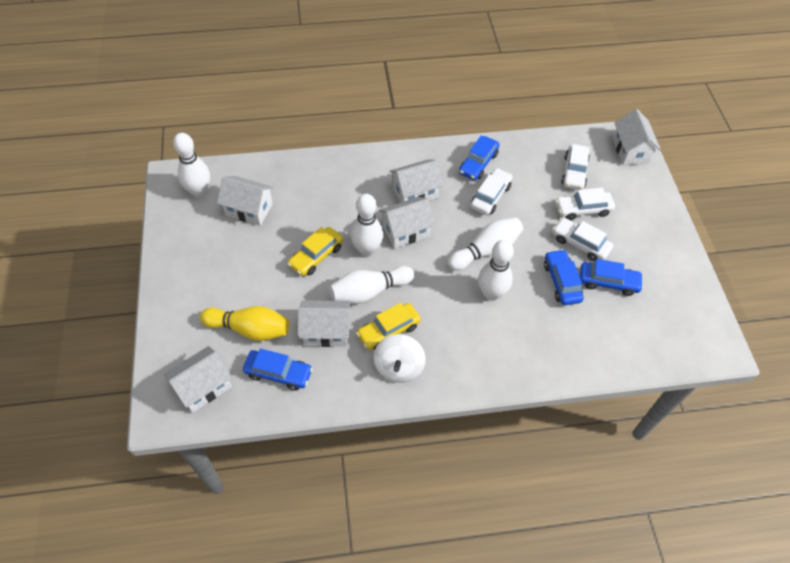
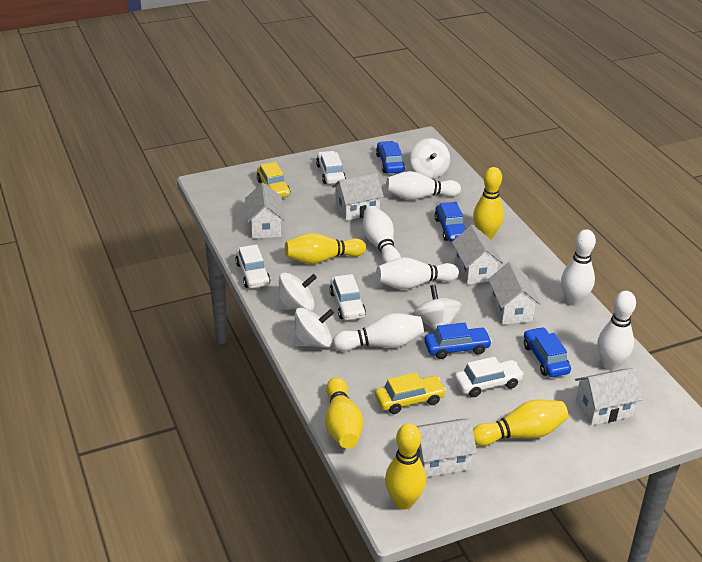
white bowling pin: 5 -> 6
white spinning top: 1 -> 4
yellow bowling pin: 1 -> 5

